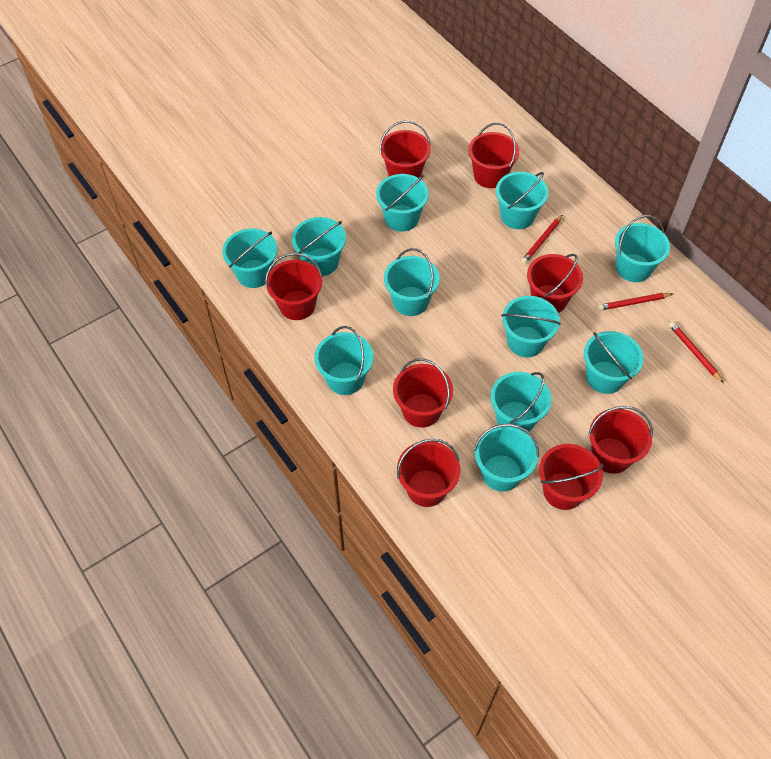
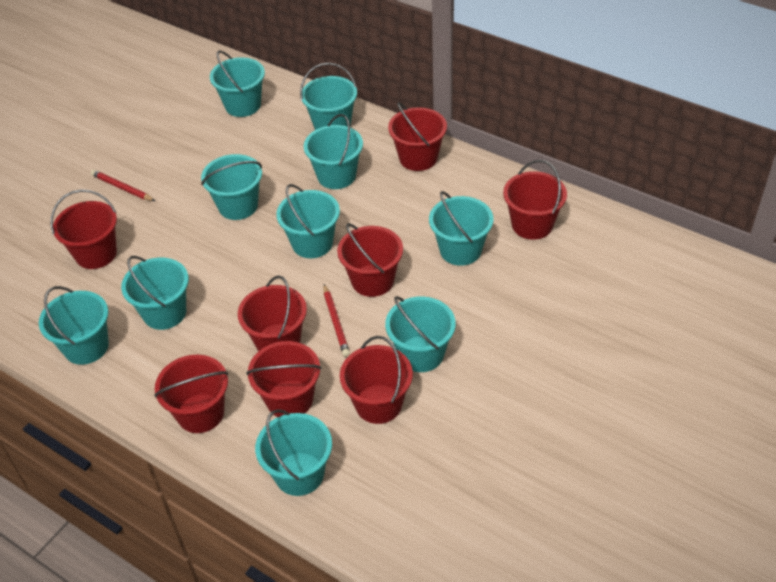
red pencil: 3 -> 2
turquoise bucket: 11 -> 10

